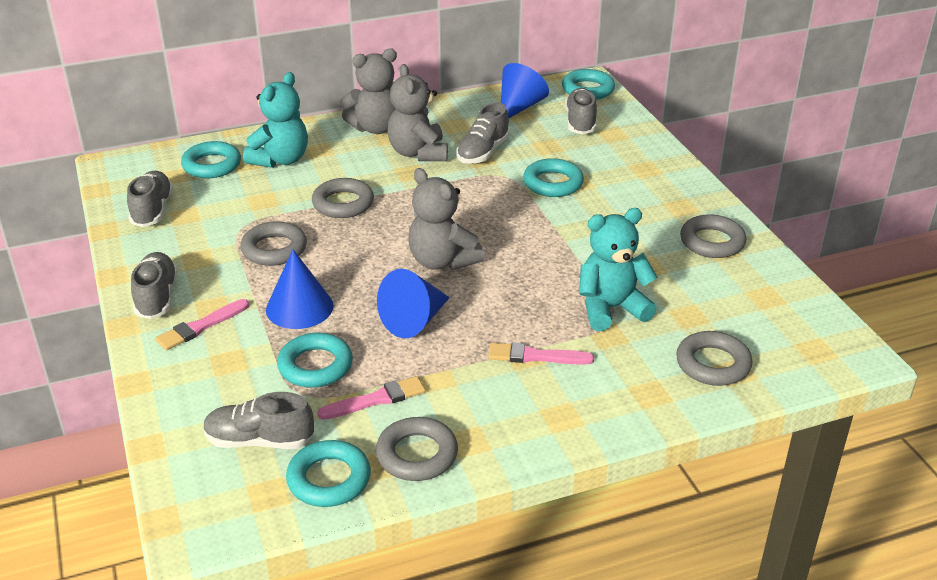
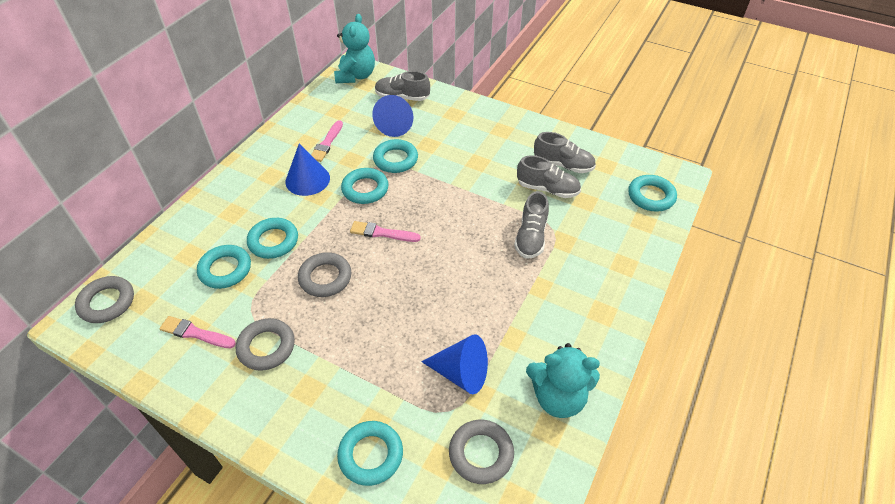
grey ring: 5 -> 4
grey shoe: 5 -> 4
grey teddy bear: 3 -> 0
turquoise ring: 5 -> 6

